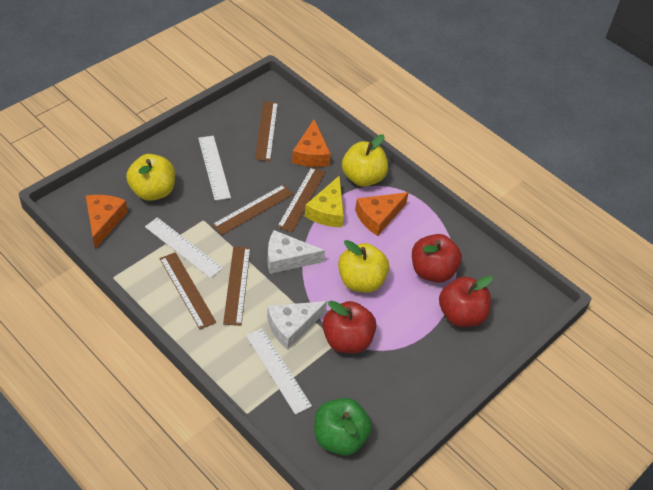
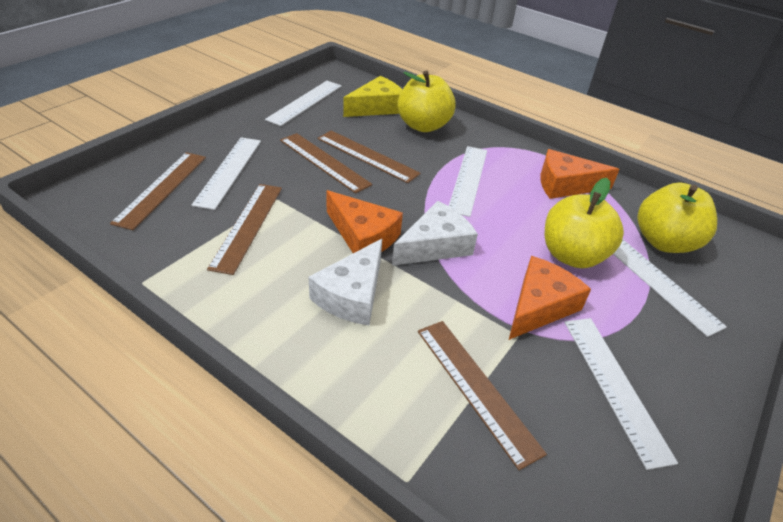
green apple: 1 -> 0
red apple: 3 -> 0
white ruler: 3 -> 5

